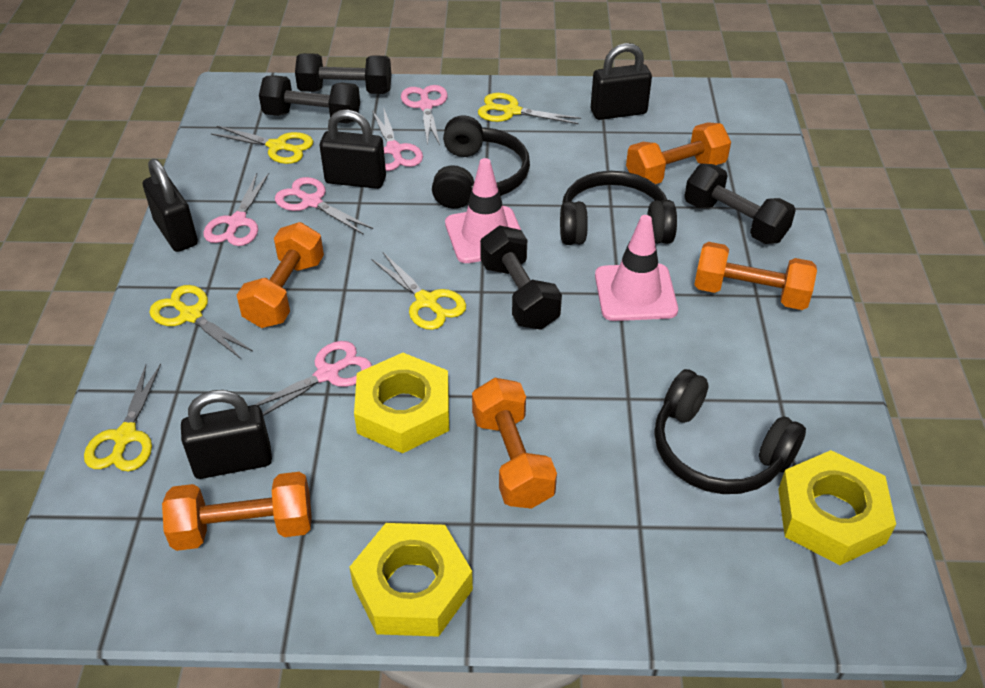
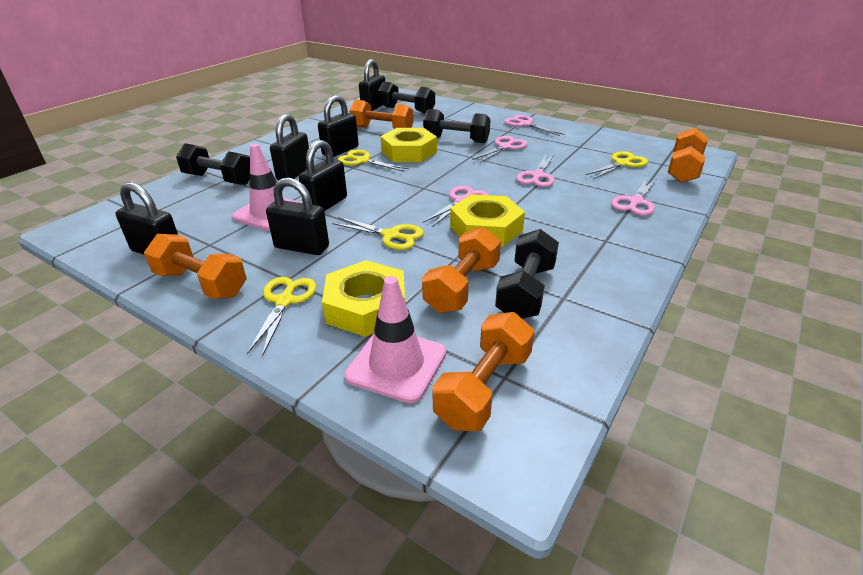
black headphones: 3 -> 0
black padlock: 4 -> 6
yellow scissors: 5 -> 4

